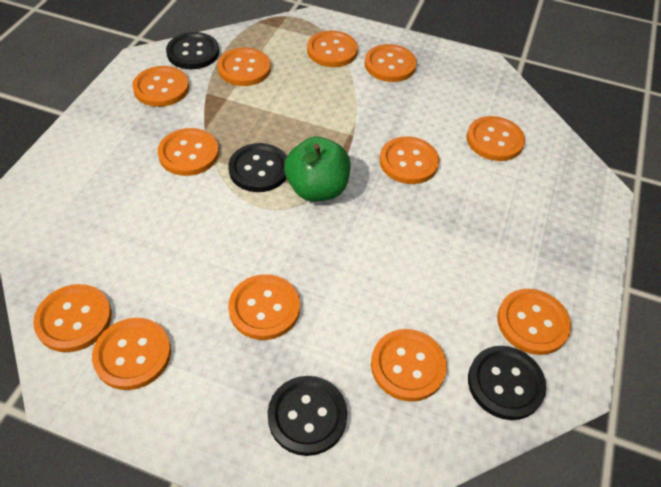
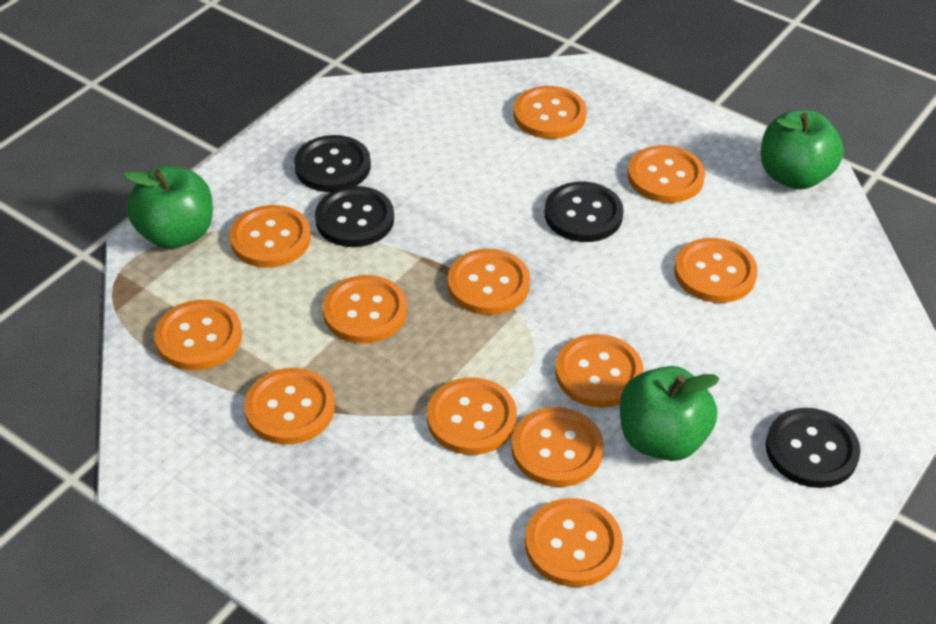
green apple: 1 -> 3

